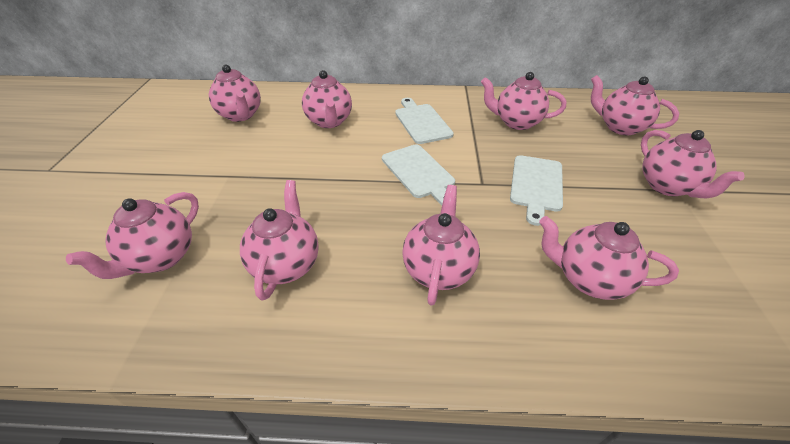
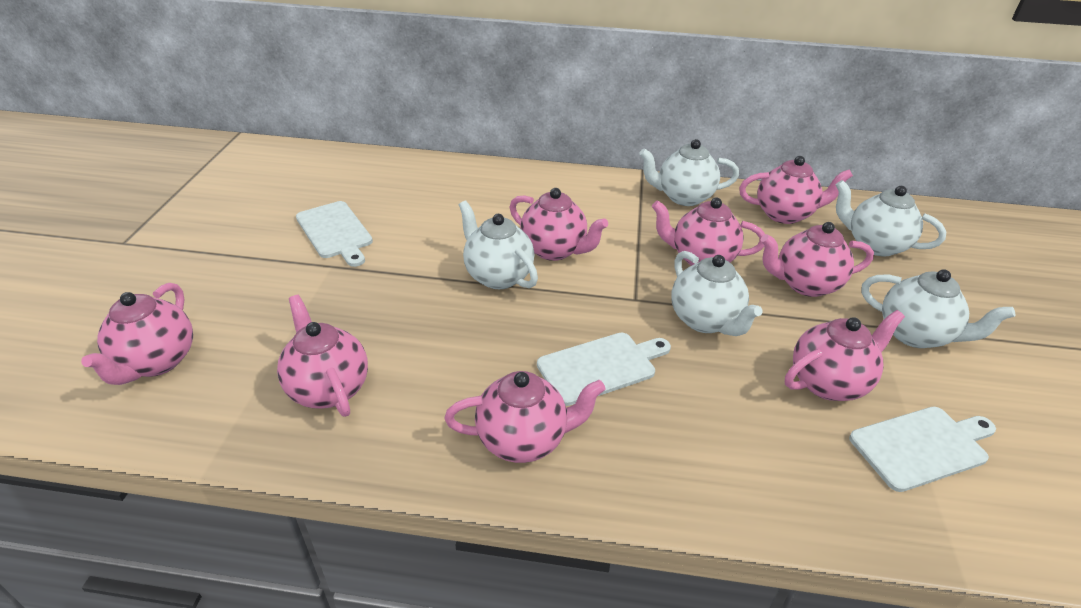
pink teapot: 9 -> 8
white teapot: 0 -> 5

